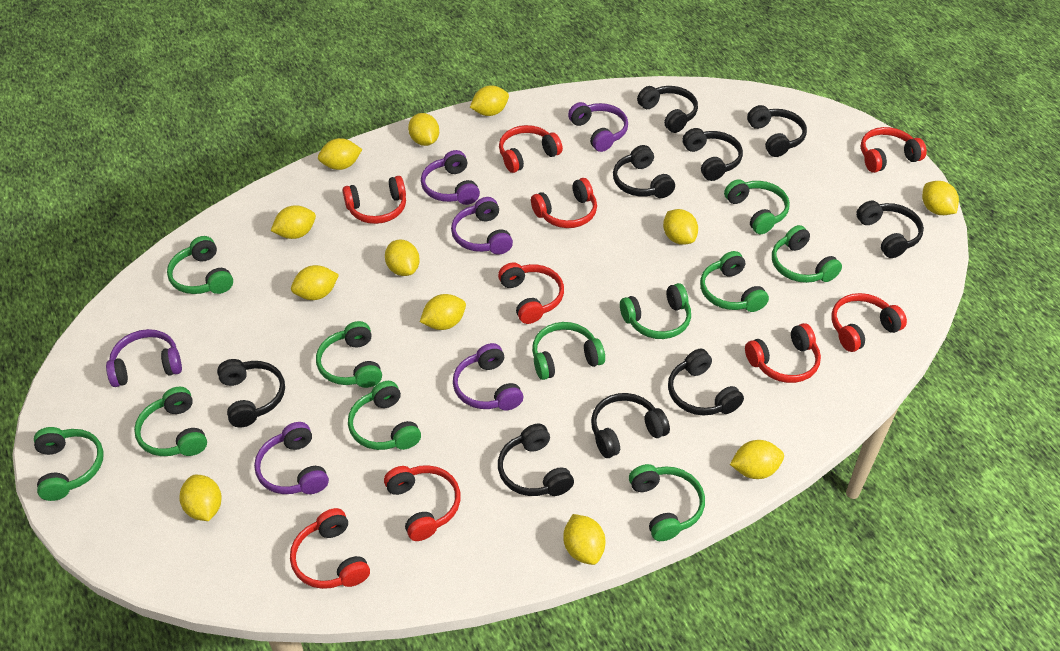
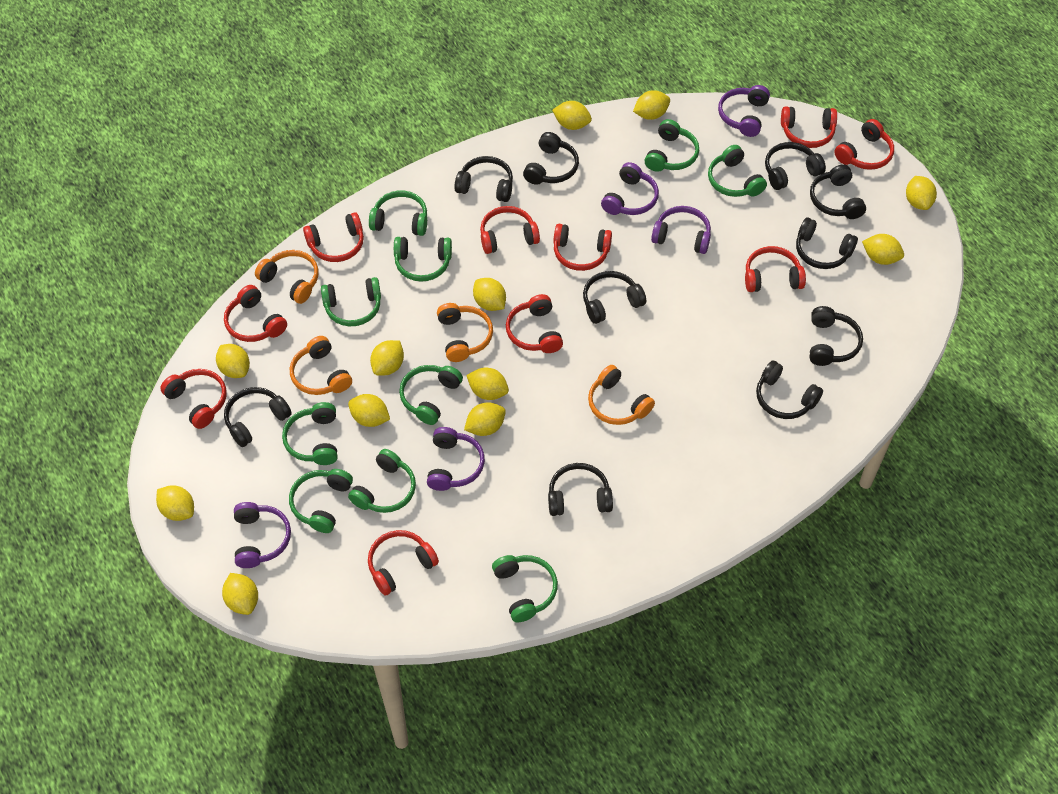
black headphones: 9 -> 10
green headphones: 11 -> 10
orange headphones: 0 -> 4
purple headphones: 6 -> 5
red headphones: 9 -> 10

